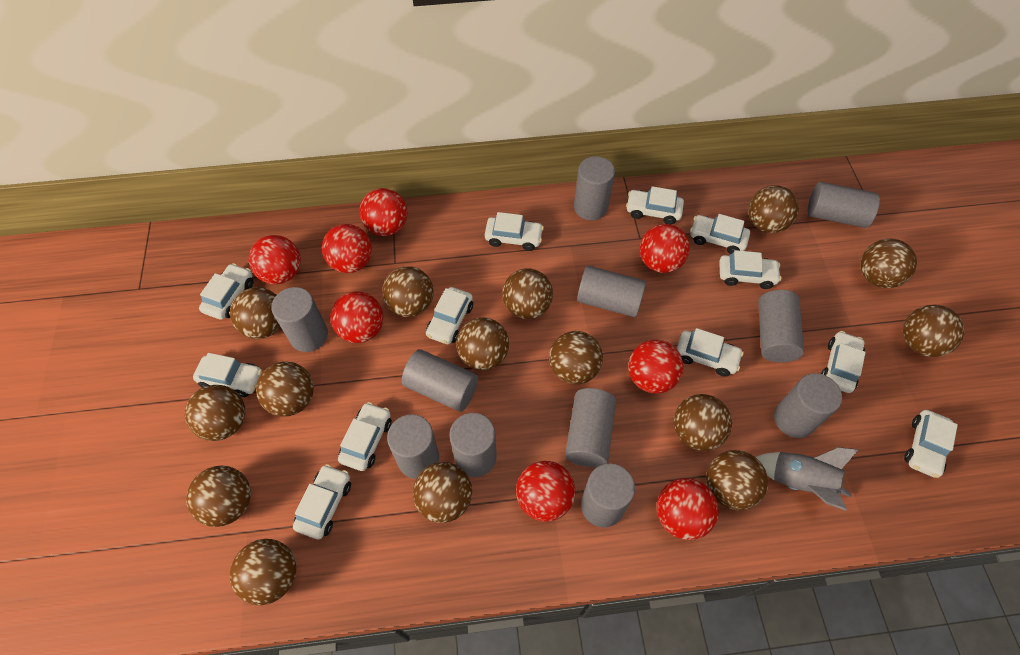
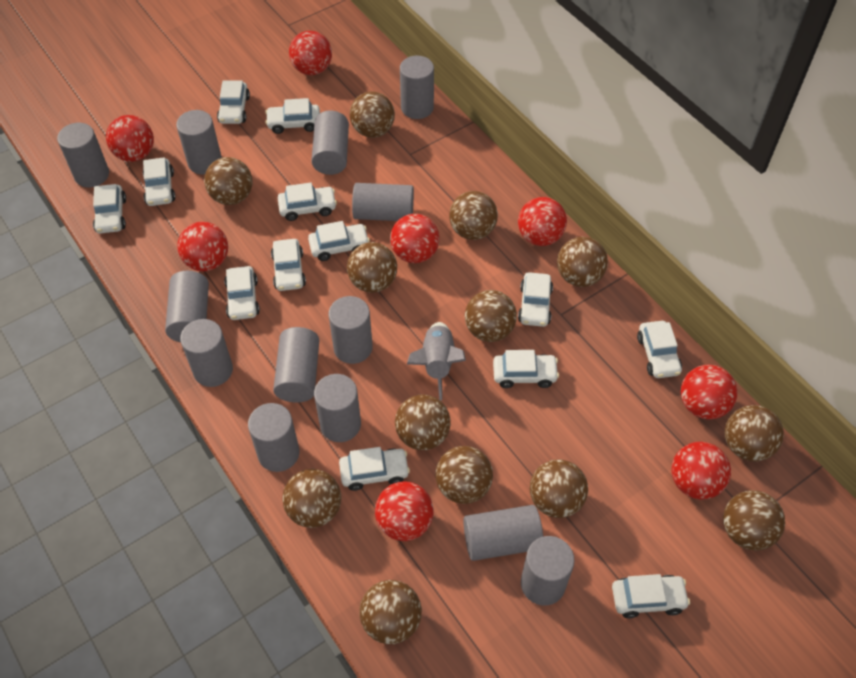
brown ball: 15 -> 13
grey cylinder: 11 -> 13
white car: 12 -> 13

